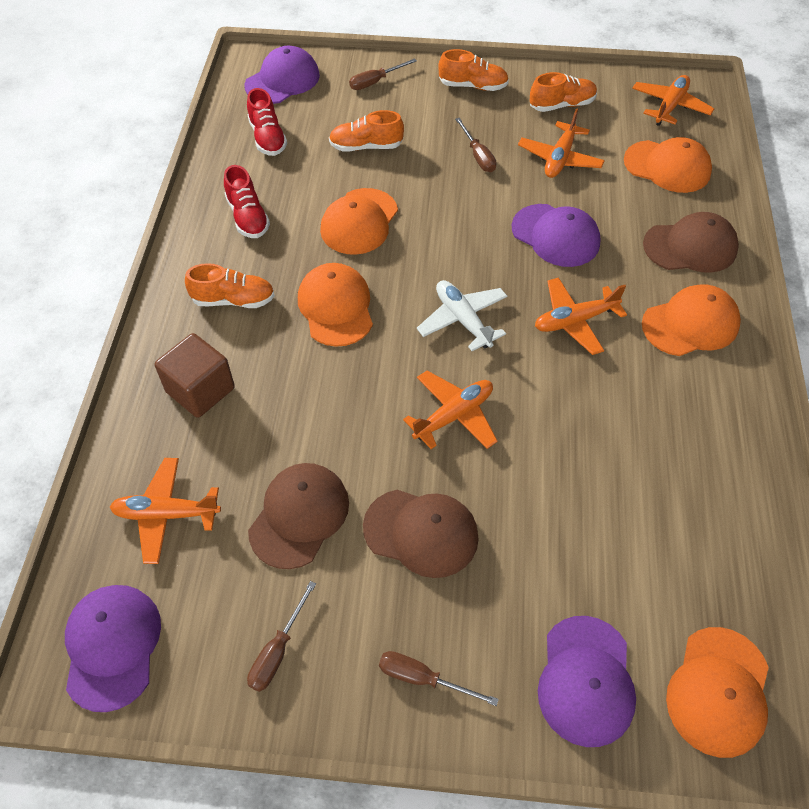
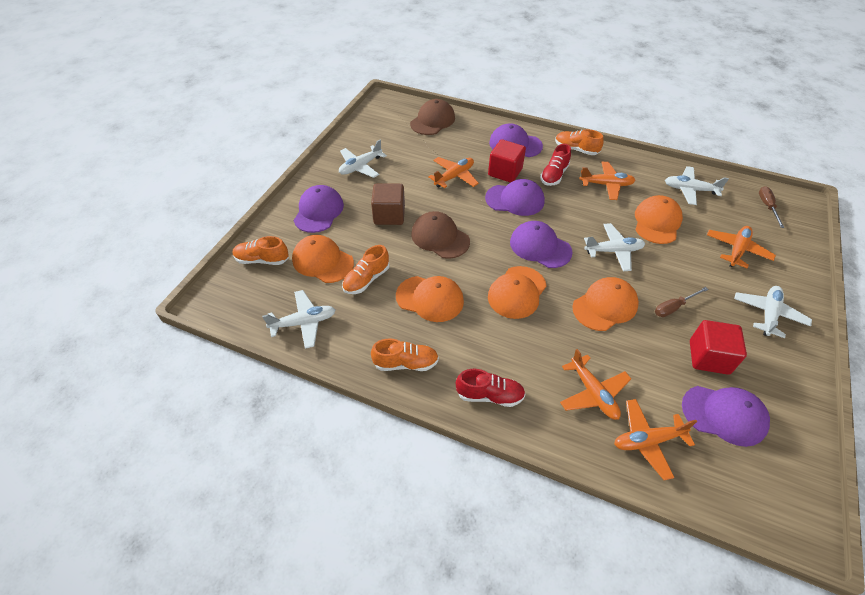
brown cap: 3 -> 2
brown screwdriver: 4 -> 2
purple cap: 4 -> 5
red cube: 0 -> 2
white plane: 1 -> 5

